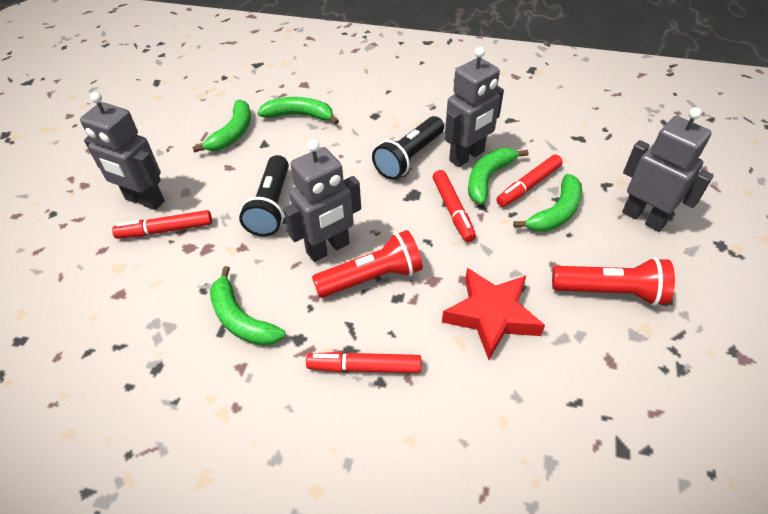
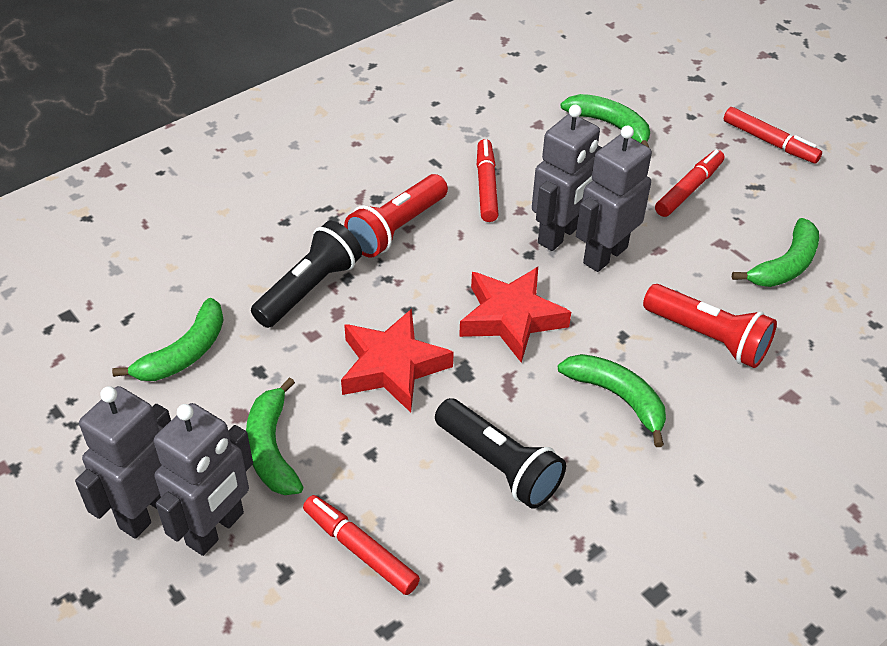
red star: 1 -> 2

